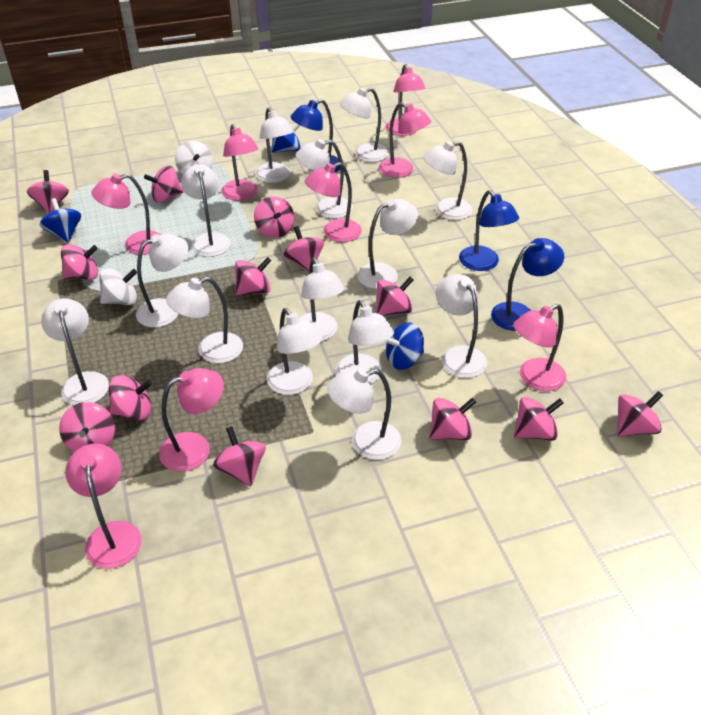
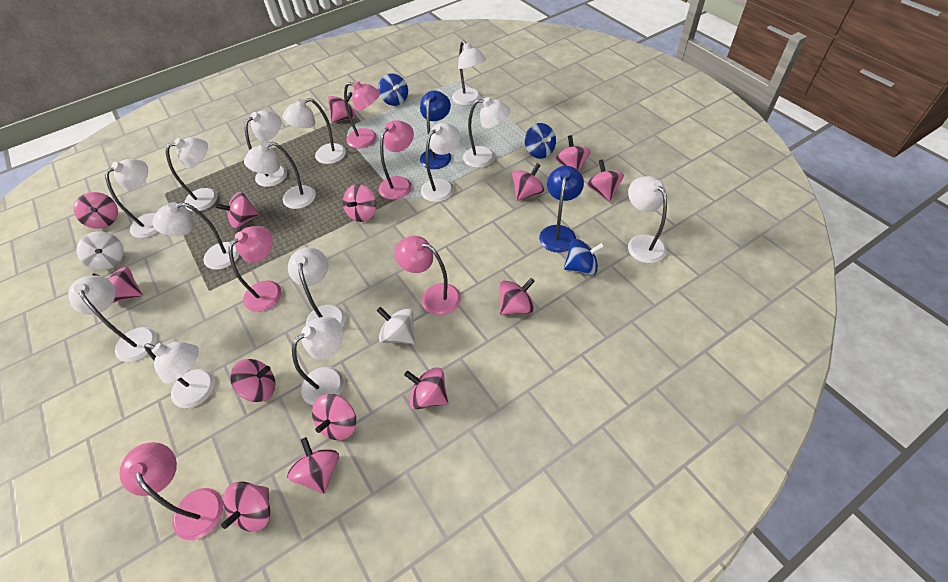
blue lamp: 3 -> 2
pink lamp: 8 -> 5
pink spinning top: 13 -> 14

